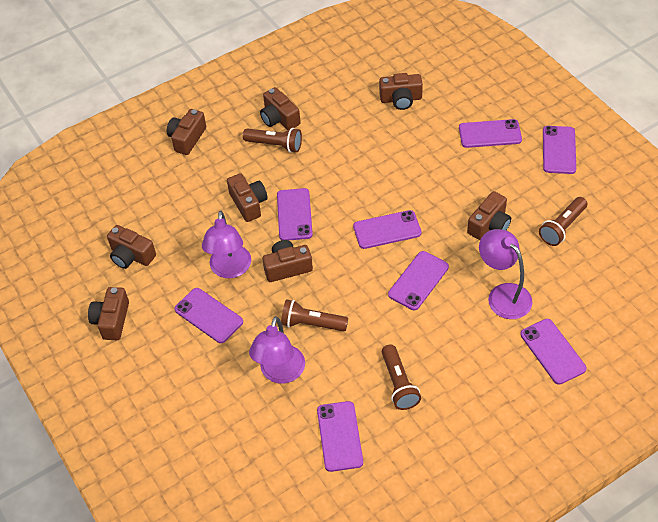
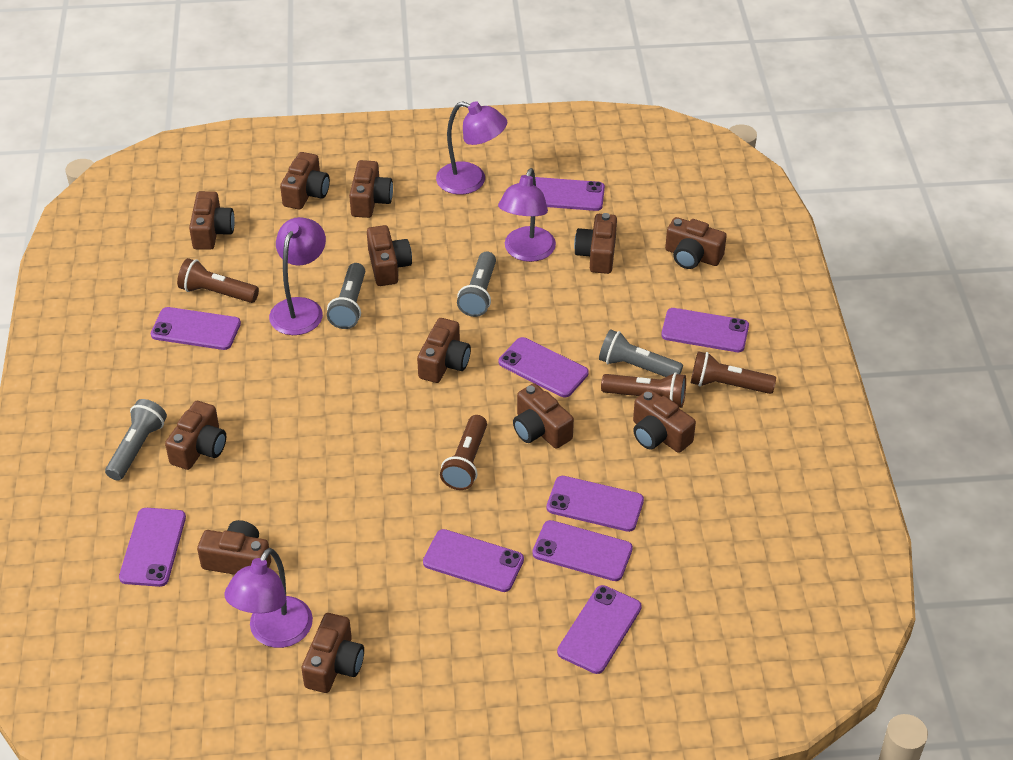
brown camera: 8 -> 12
grey flashlight: 0 -> 4
purple lamp: 3 -> 4
purple phone: 8 -> 9

